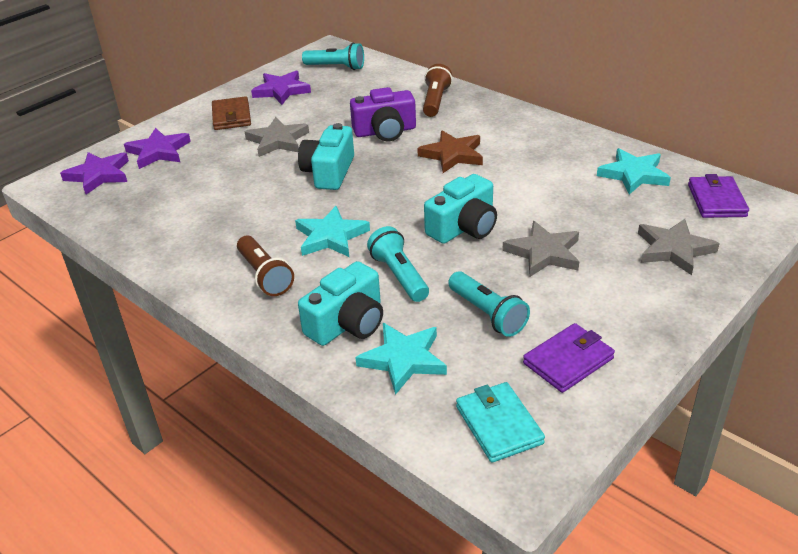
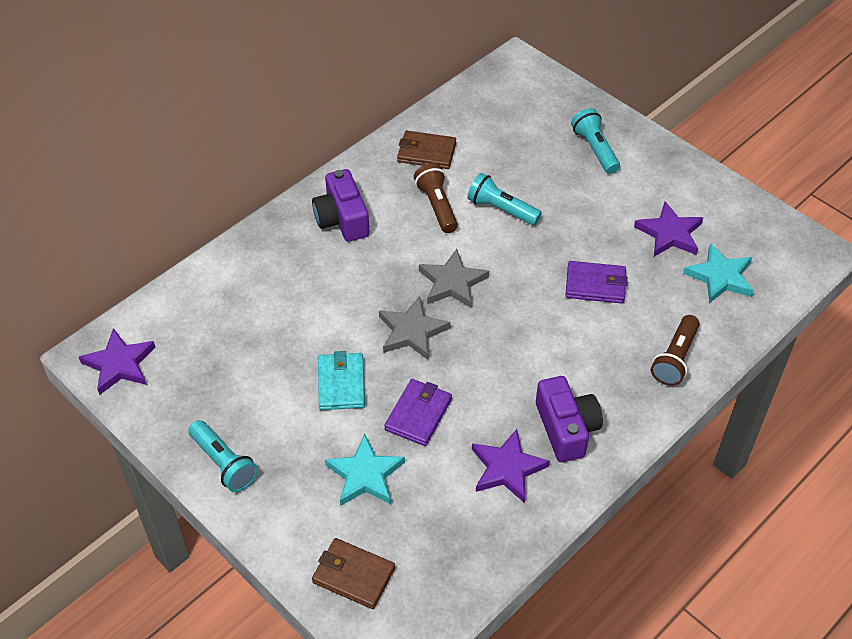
brown star: 1 -> 0
brown wallet: 1 -> 2
grey star: 3 -> 2
purple camera: 1 -> 2
turquoise camera: 3 -> 0
turquoise star: 3 -> 2

